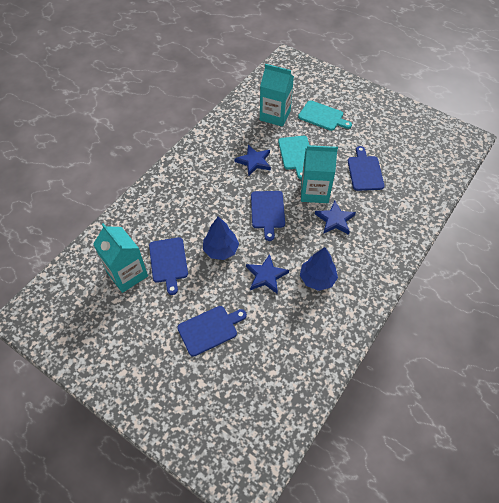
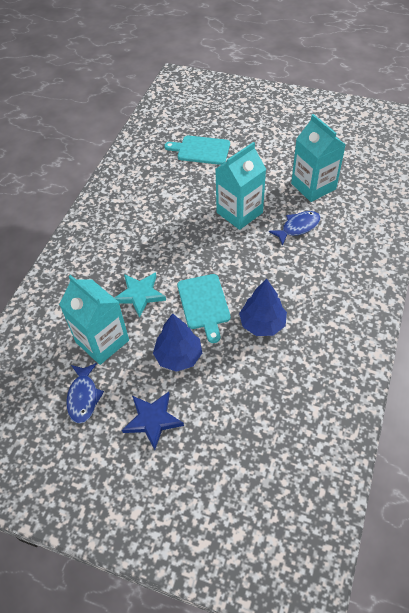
blue cutting board: 4 -> 0
blue fish: 0 -> 2
blue star: 3 -> 1
turquoise star: 0 -> 1

